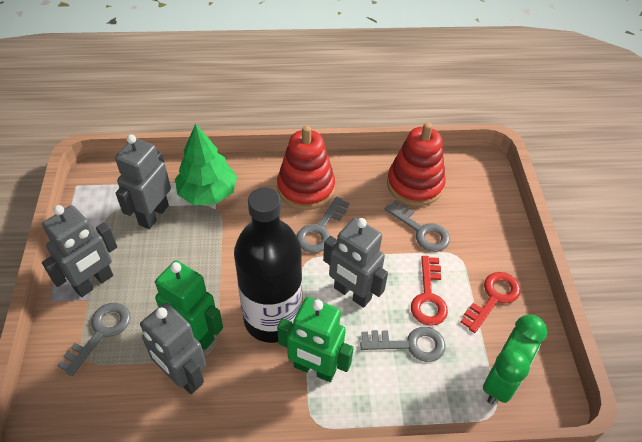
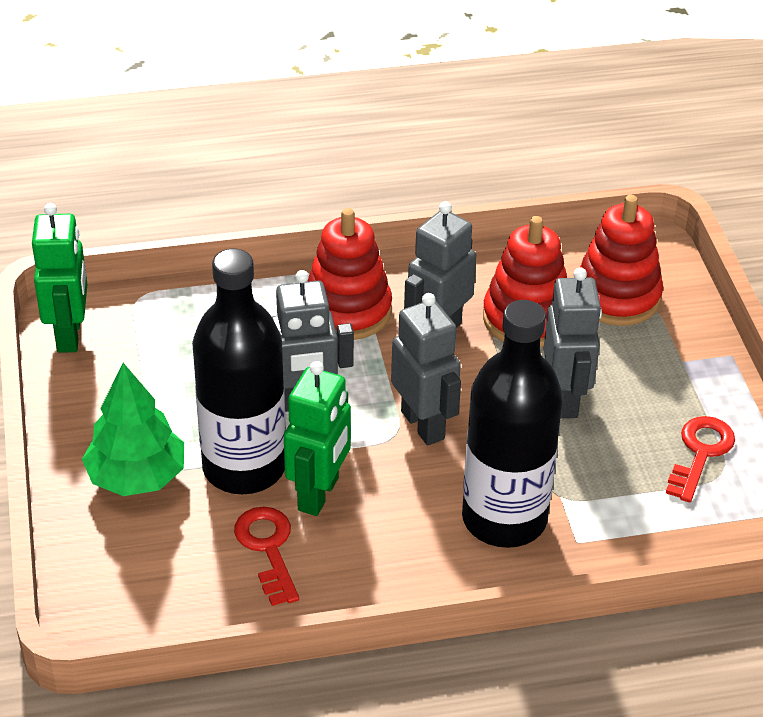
black bottle: 1 -> 2
green clock: 1 -> 0
grey key: 4 -> 0
red stacking toy: 2 -> 3

